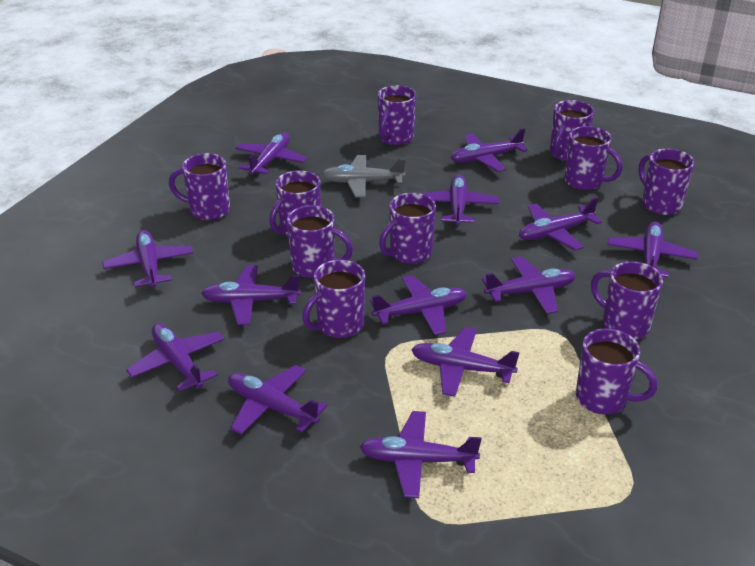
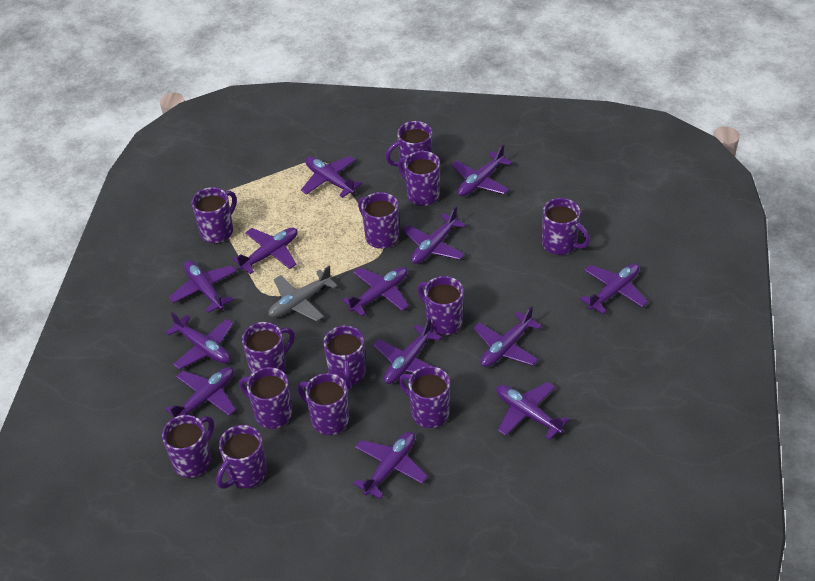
purple mug: 11 -> 13

